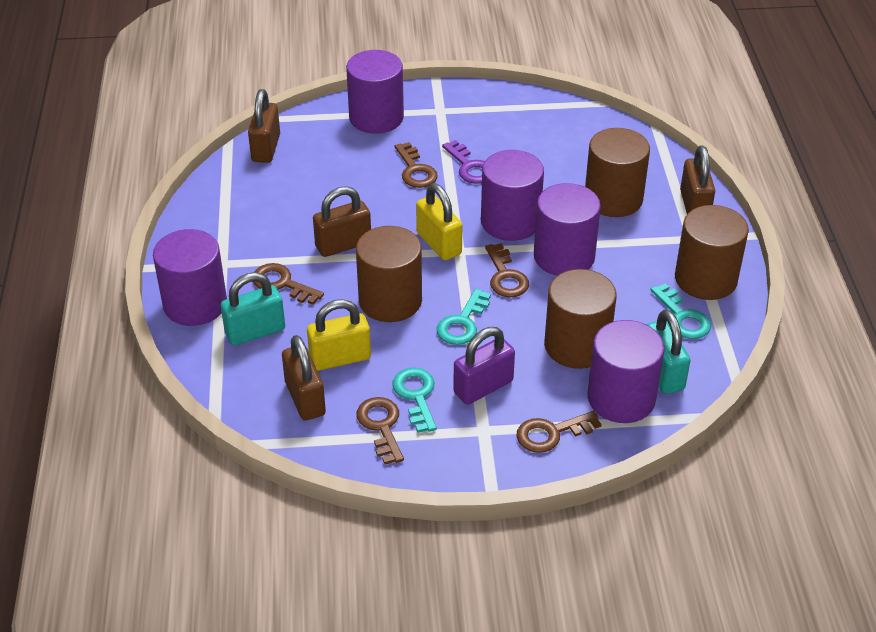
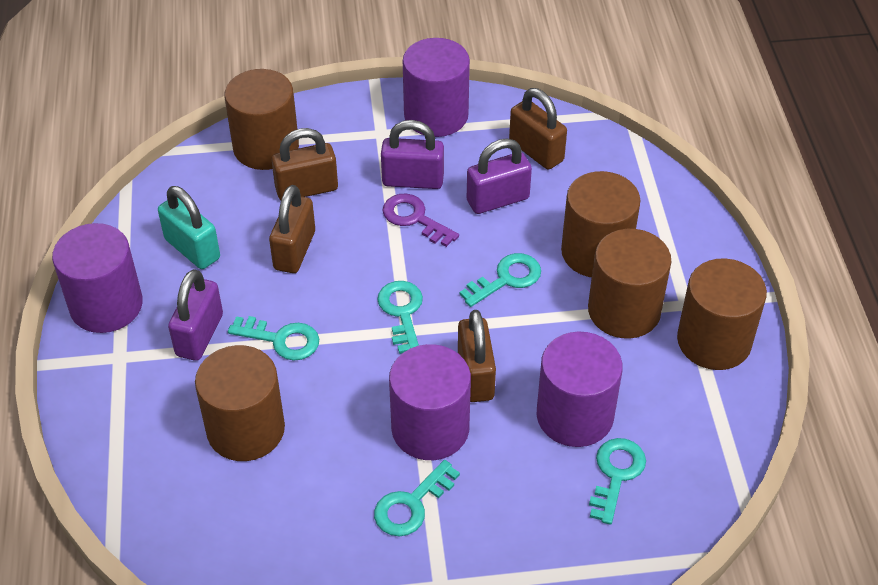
brown cylinder: 4 -> 5
brown key: 5 -> 0
purple cylinder: 5 -> 4
purple padlock: 1 -> 3
turquoise key: 3 -> 5
turquoise padlock: 2 -> 1
yellow padlock: 2 -> 0

